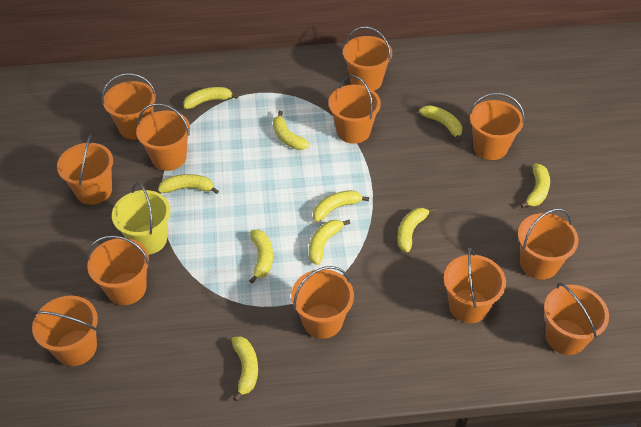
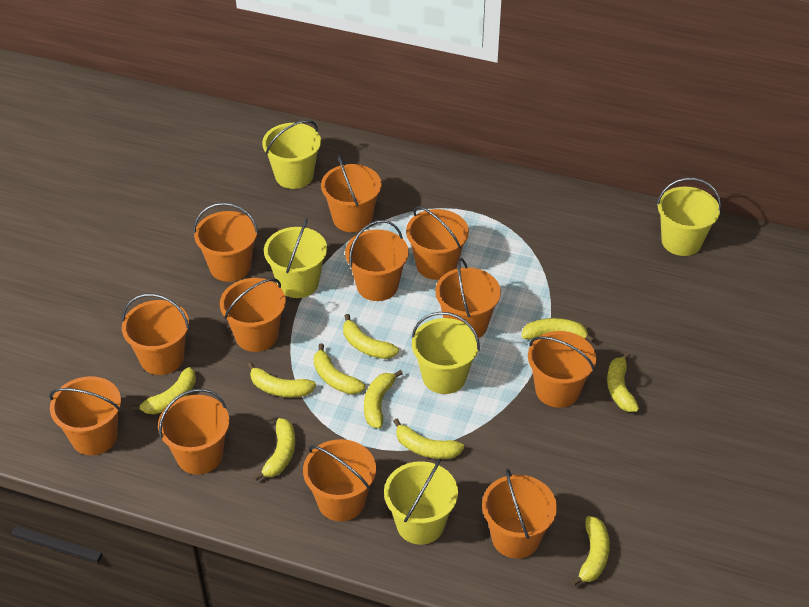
yellow bucket: 1 -> 5

